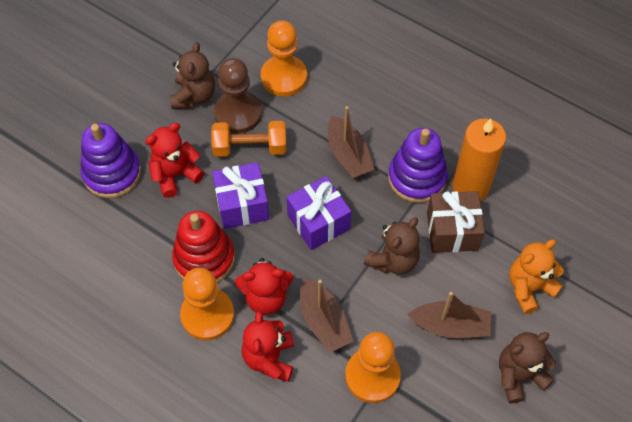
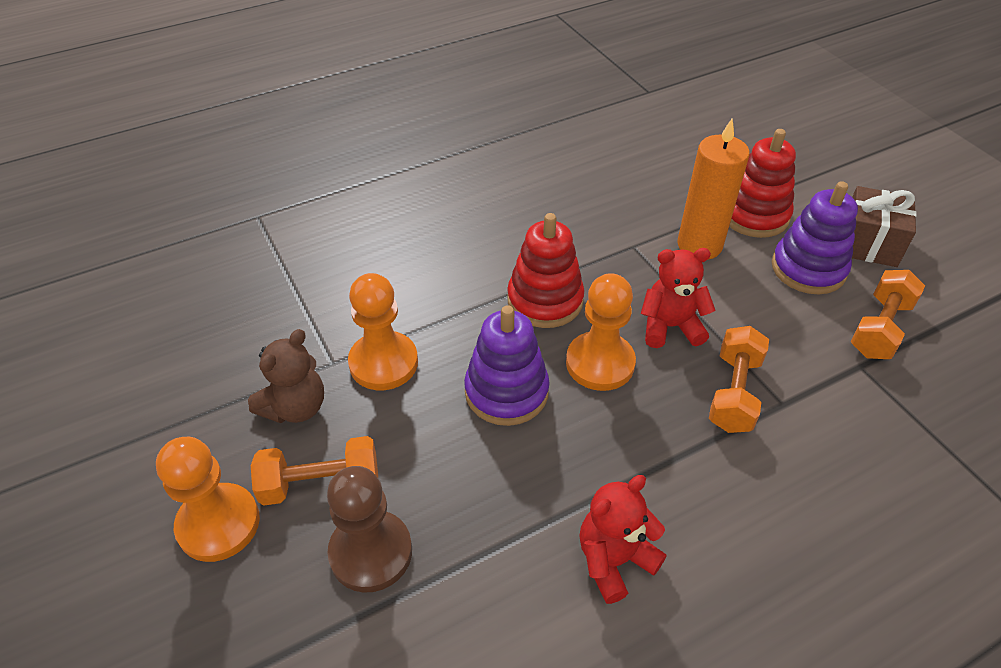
brown boat: 3 -> 0
brown teddy bear: 3 -> 1
orange dumbbell: 1 -> 3
orange teddy bear: 1 -> 0
purple gift: 2 -> 0
red stacking toy: 1 -> 2
red teddy bear: 3 -> 2

